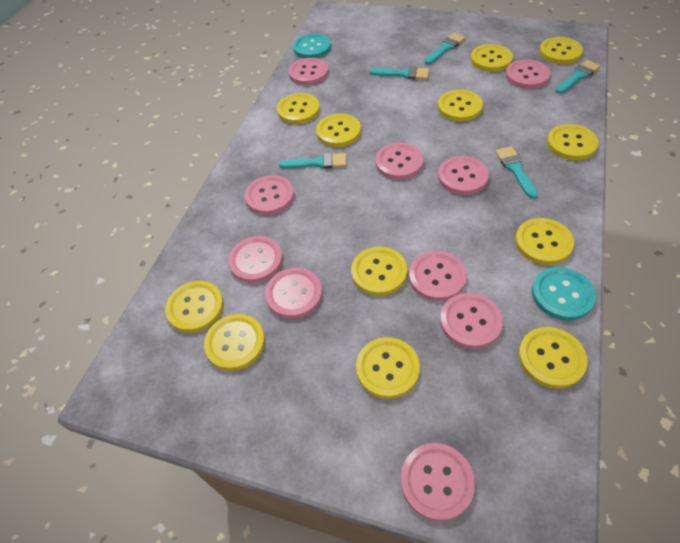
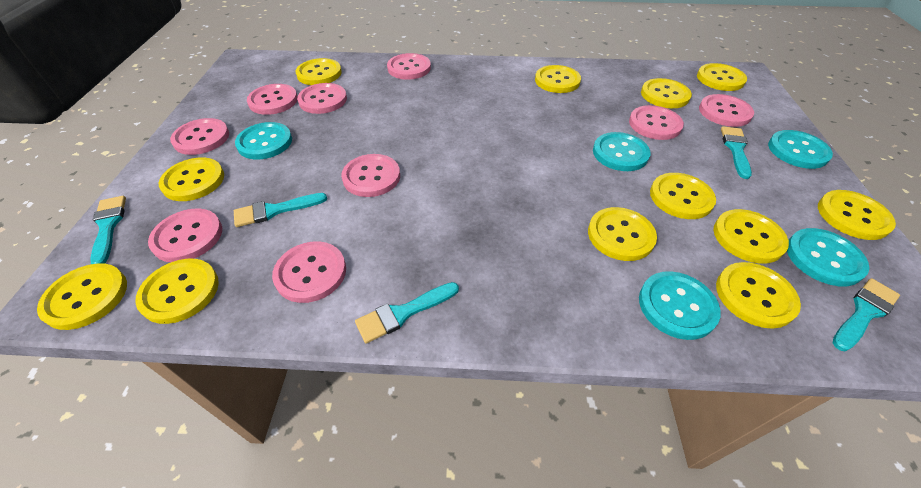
pink button: 10 -> 9
turquoise button: 2 -> 5

